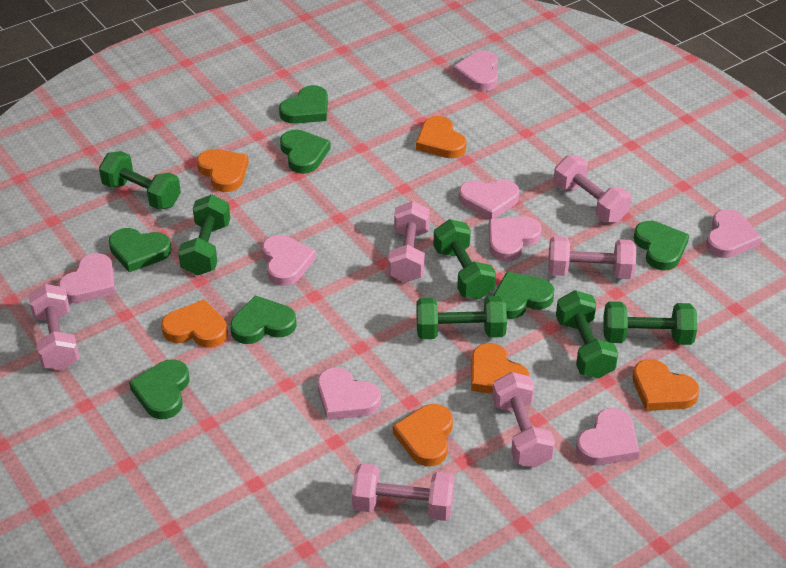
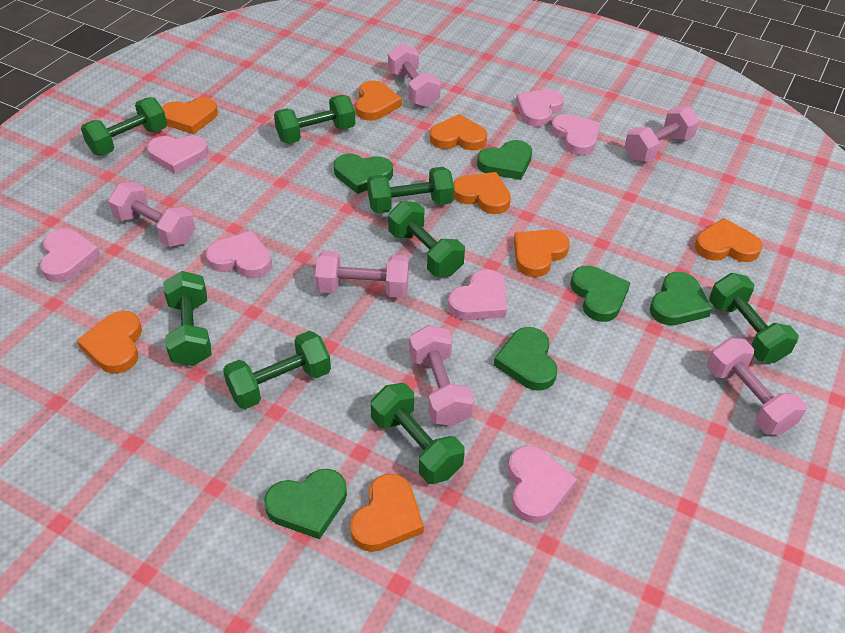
green dumbbell: 6 -> 8
green heart: 7 -> 6
orange heart: 6 -> 8
pink heart: 8 -> 7

